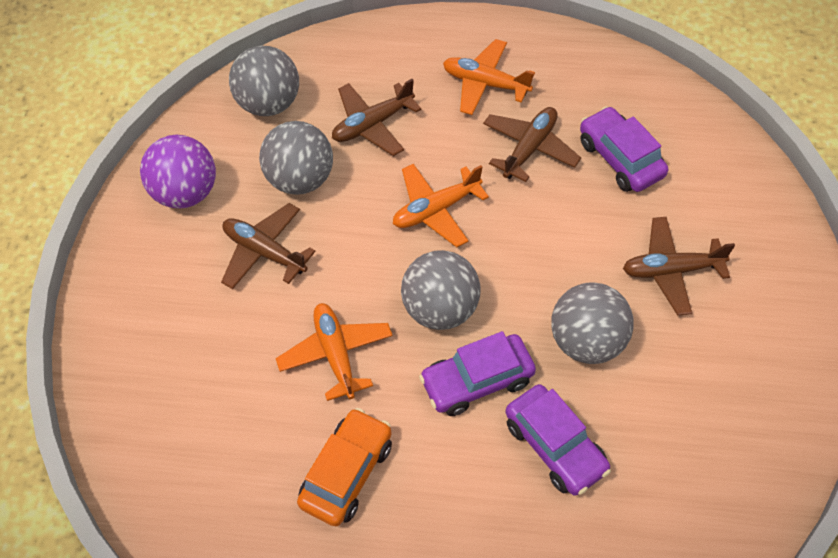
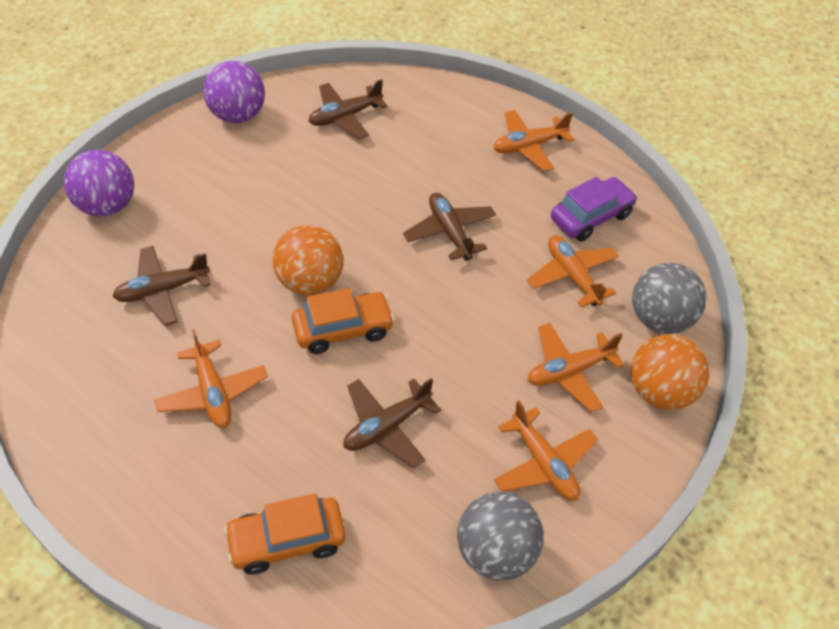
grey ball: 4 -> 2
orange ball: 0 -> 2
orange car: 1 -> 2
orange plane: 3 -> 5
purple ball: 1 -> 2
purple car: 3 -> 1

